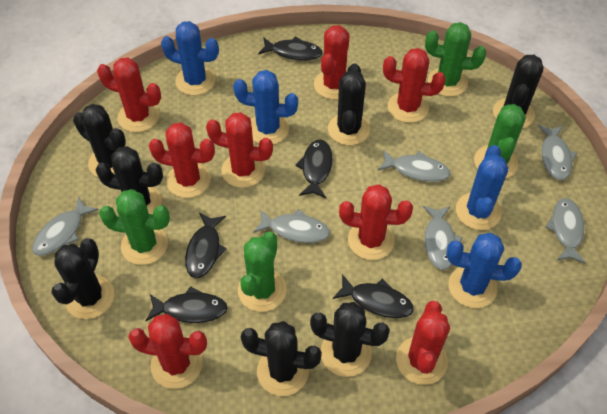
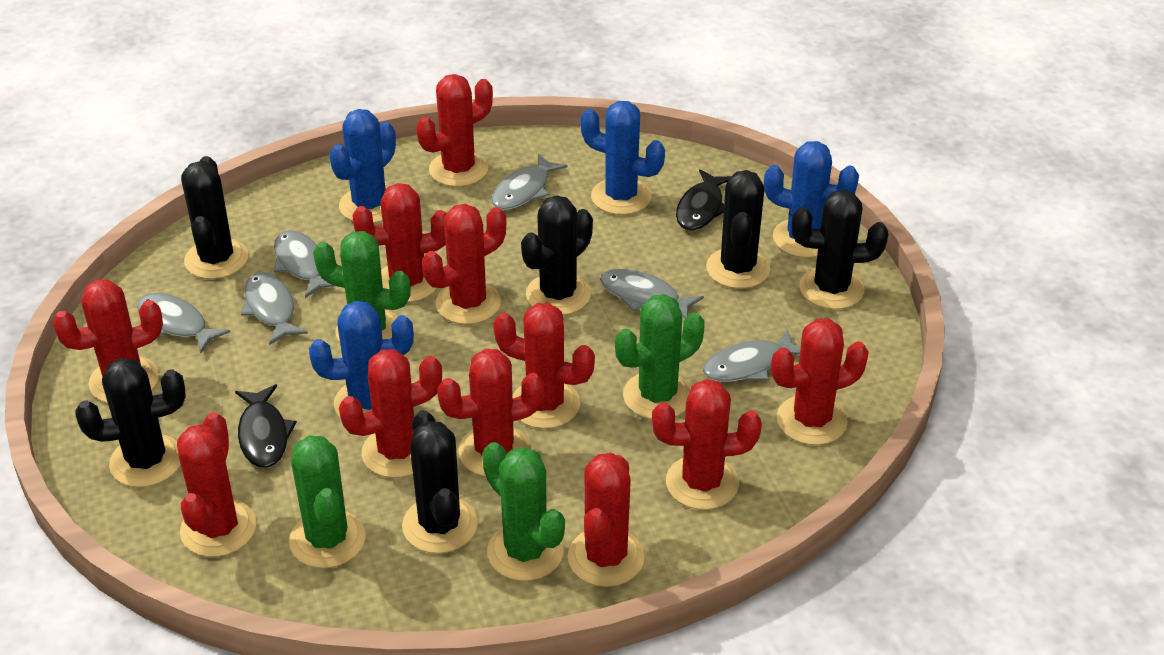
black cactus: 7 -> 6
black fish: 5 -> 2
red cactus: 8 -> 11

